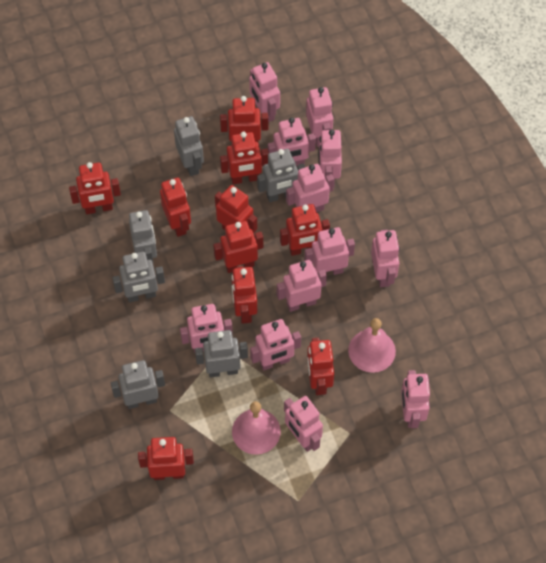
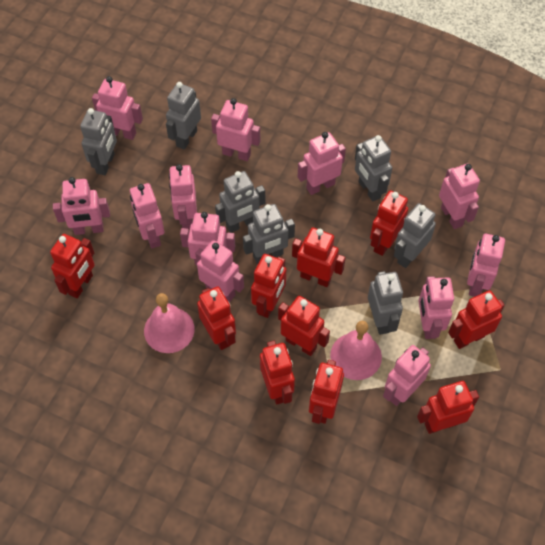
grey robot: 6 -> 7

